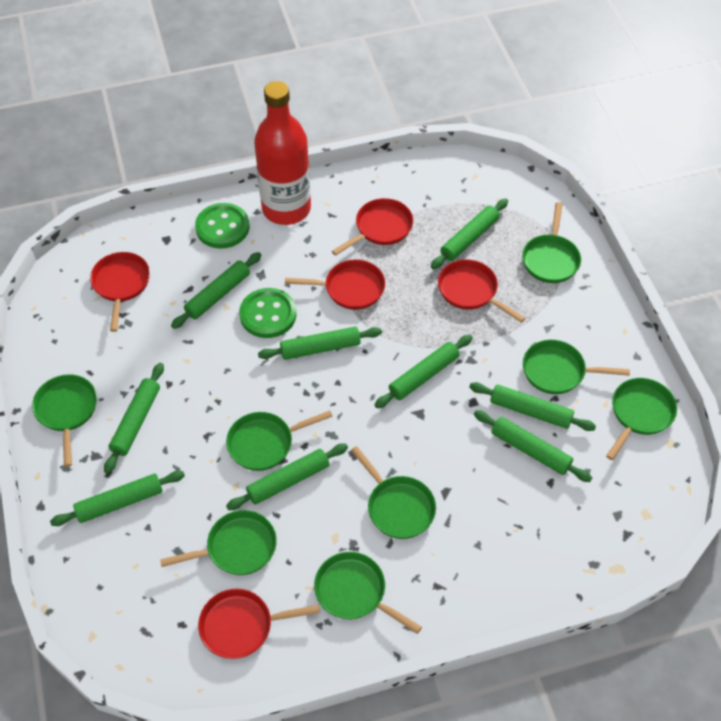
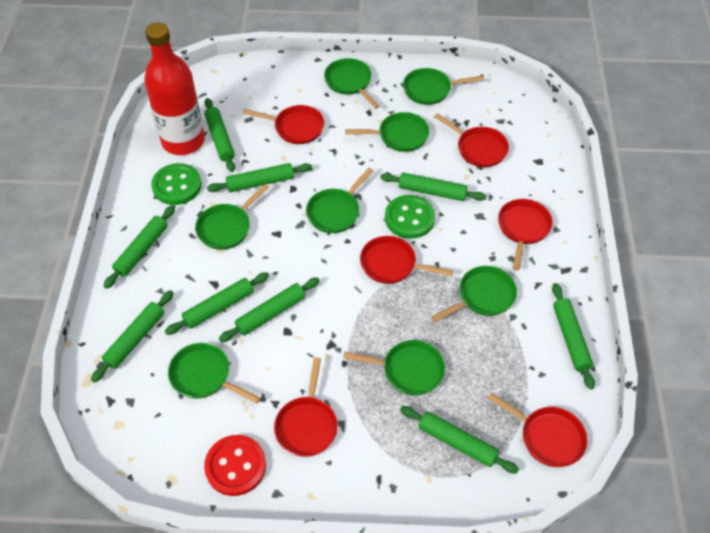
red button: 0 -> 1
red pan: 5 -> 6

